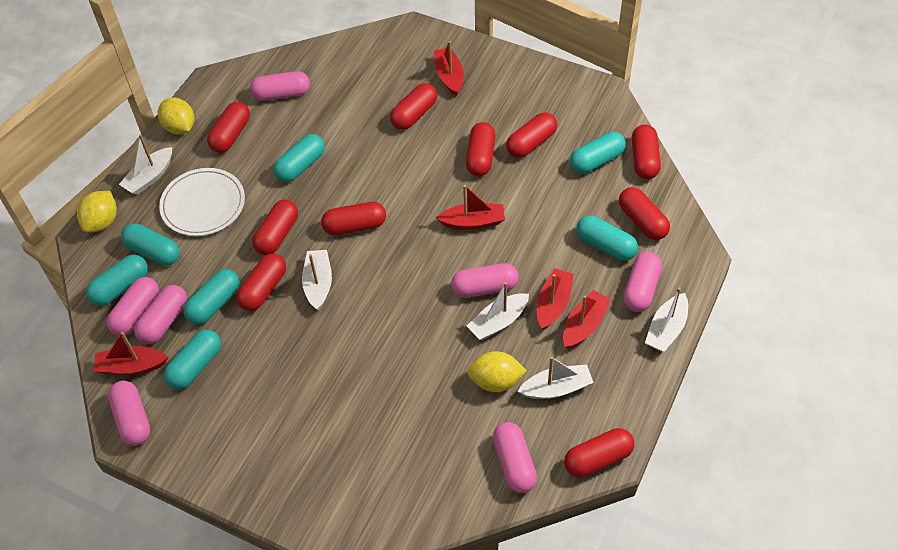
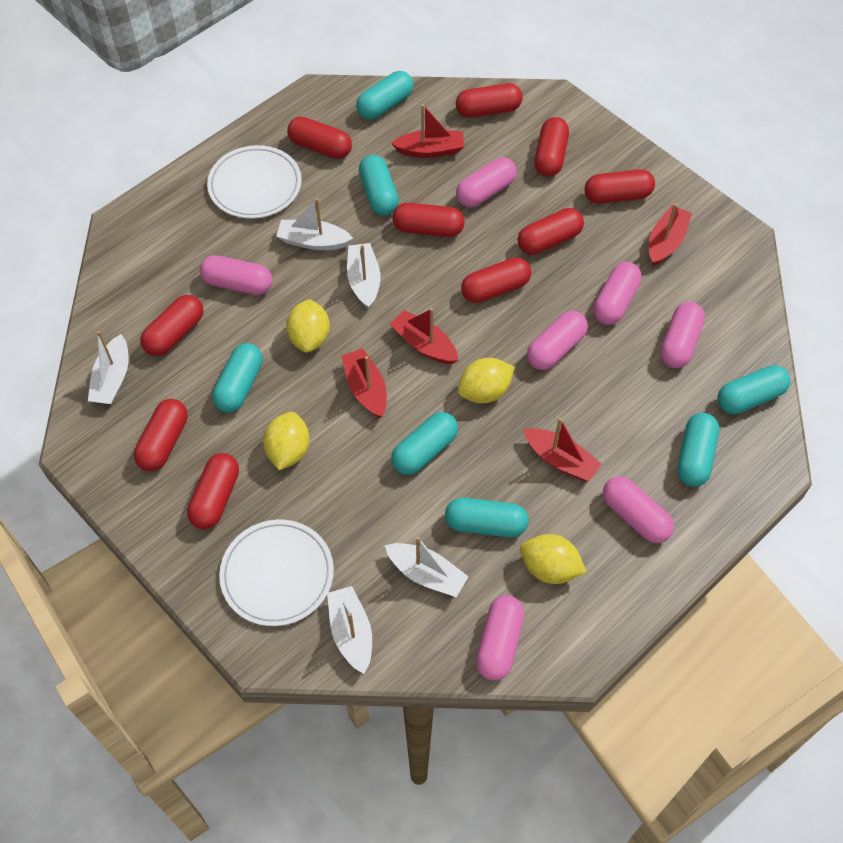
white plate: 1 -> 2
yellow lemon: 3 -> 4

